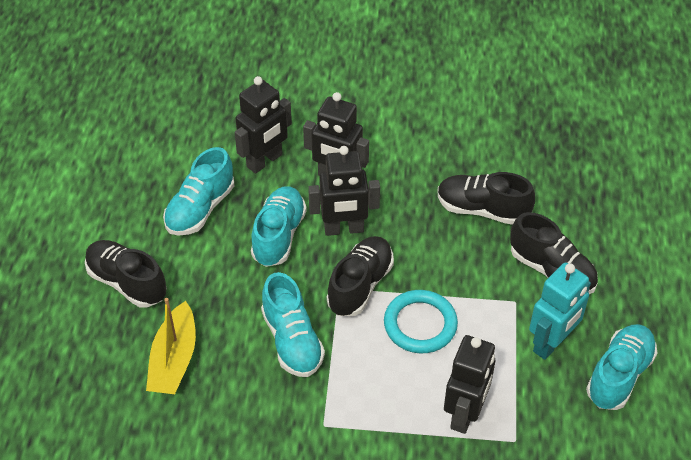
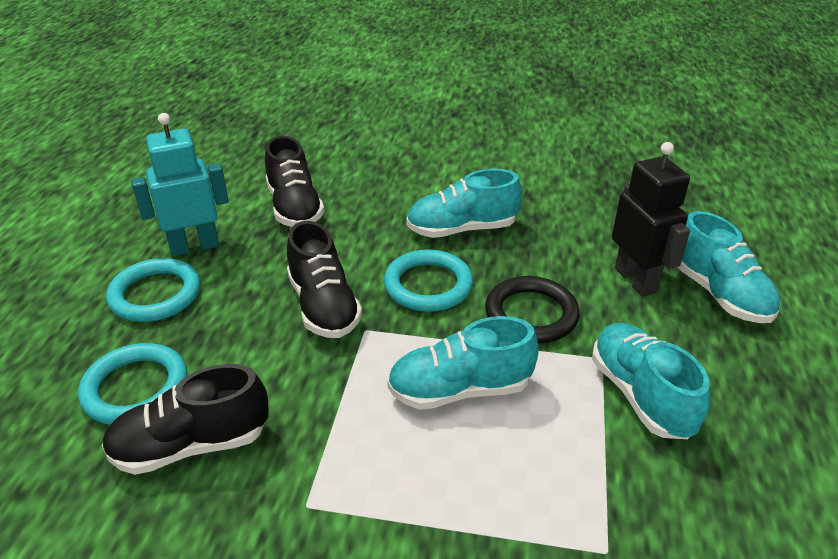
black ring: 0 -> 1
black robot: 4 -> 1
black shoe: 4 -> 3
turquoise ring: 1 -> 3
yellow boat: 1 -> 0

